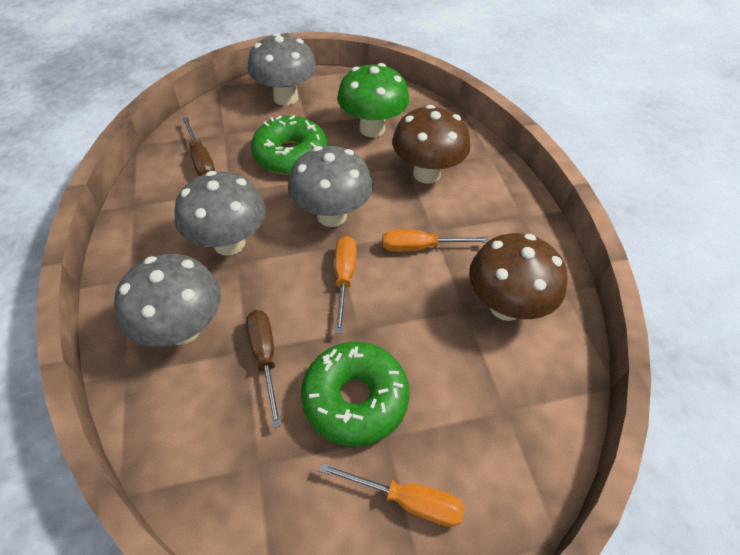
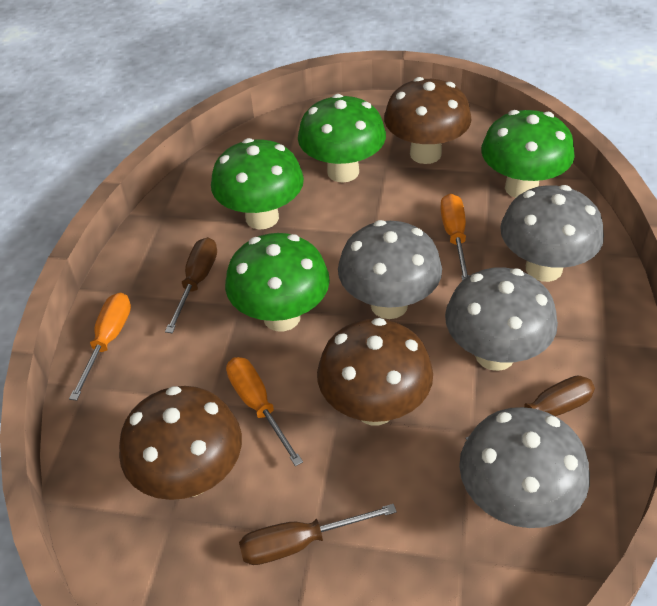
brown mushroom: 2 -> 3
brown screwdriver: 2 -> 3
green donut: 2 -> 0
green mushroom: 1 -> 4

